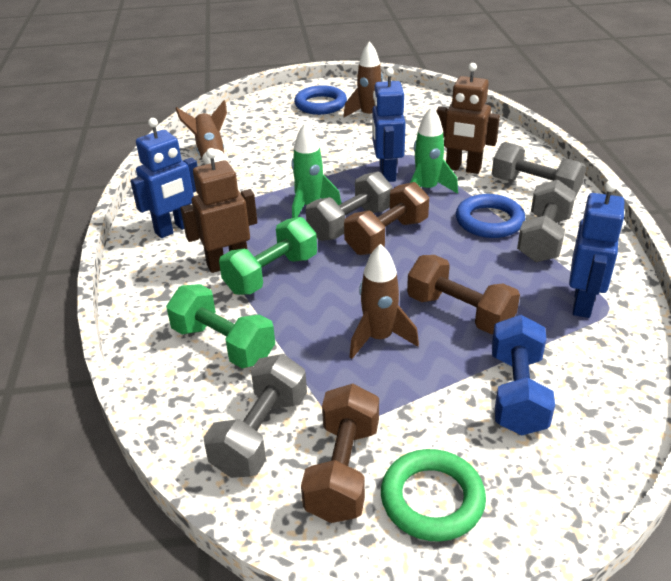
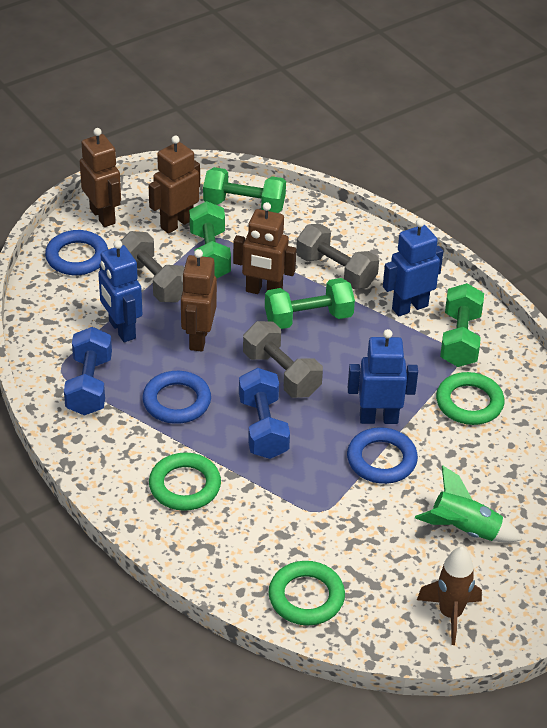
blue dumbbell: 1 -> 2
blue ring: 2 -> 3
brown dumbbell: 3 -> 0
brown robot: 2 -> 4
brown rocket: 3 -> 1
green dumbbell: 2 -> 4
green ring: 1 -> 3
green rocket: 2 -> 1
grey dumbbell: 4 -> 3

